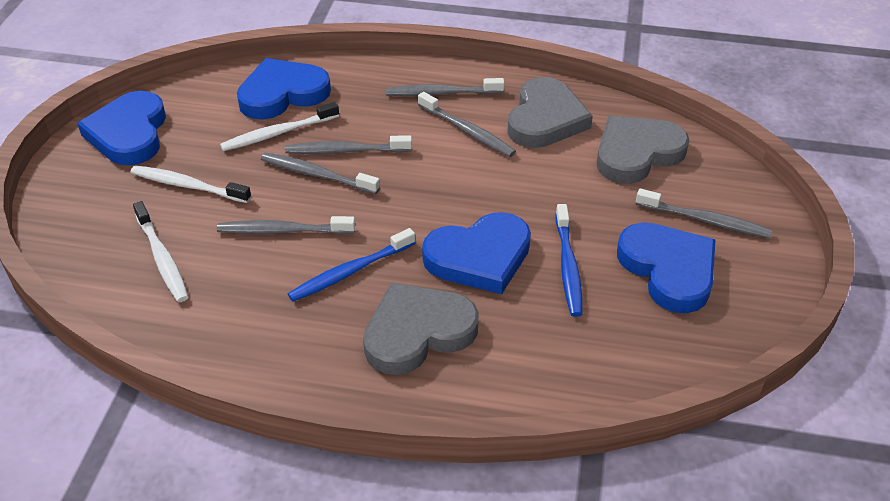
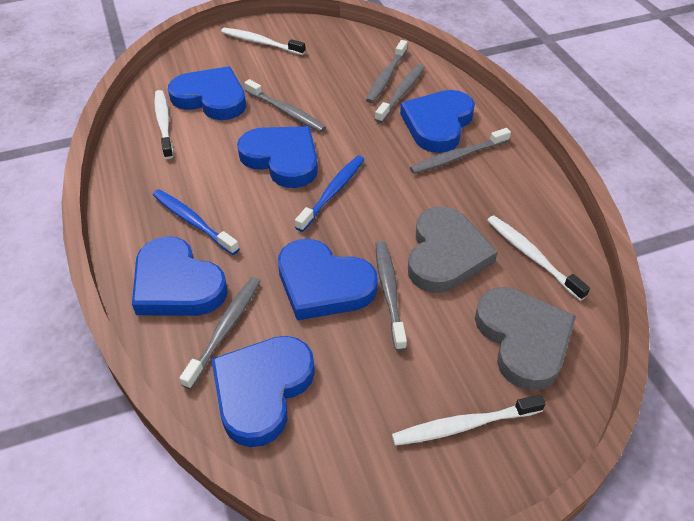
blue heart: 4 -> 6
grey heart: 3 -> 2
white toothbrush: 3 -> 4

